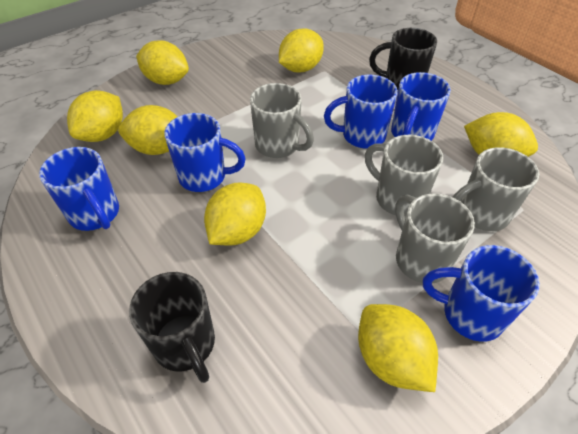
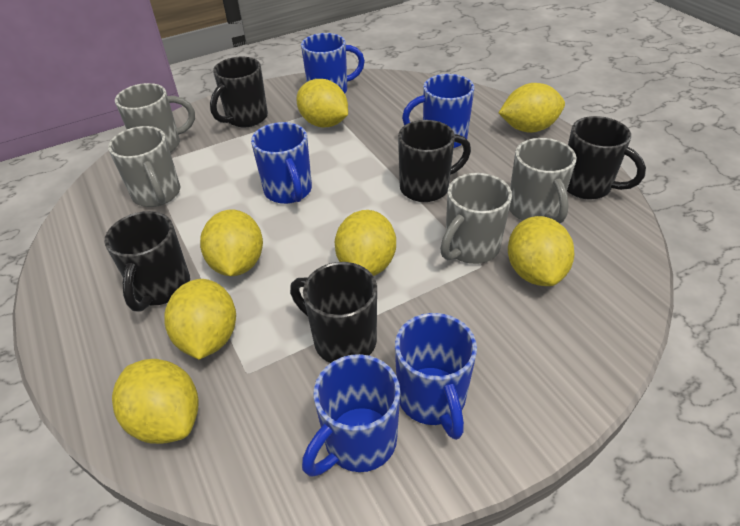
black mug: 2 -> 5

